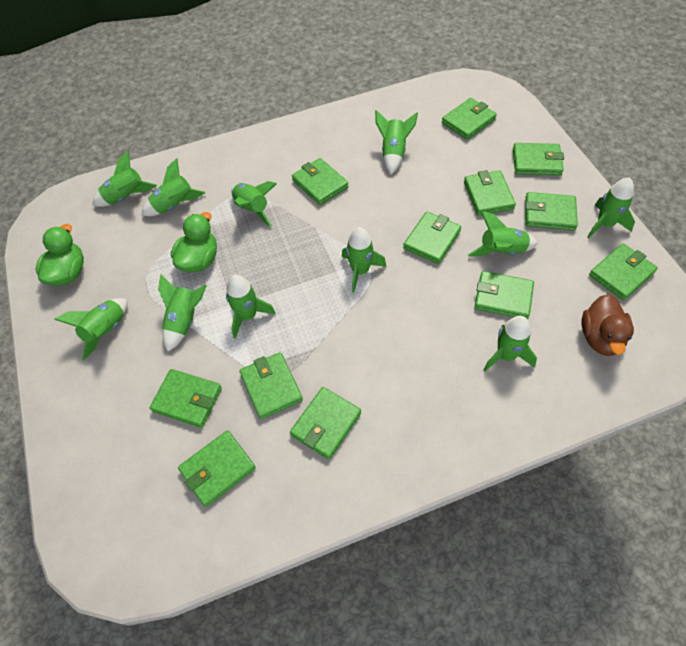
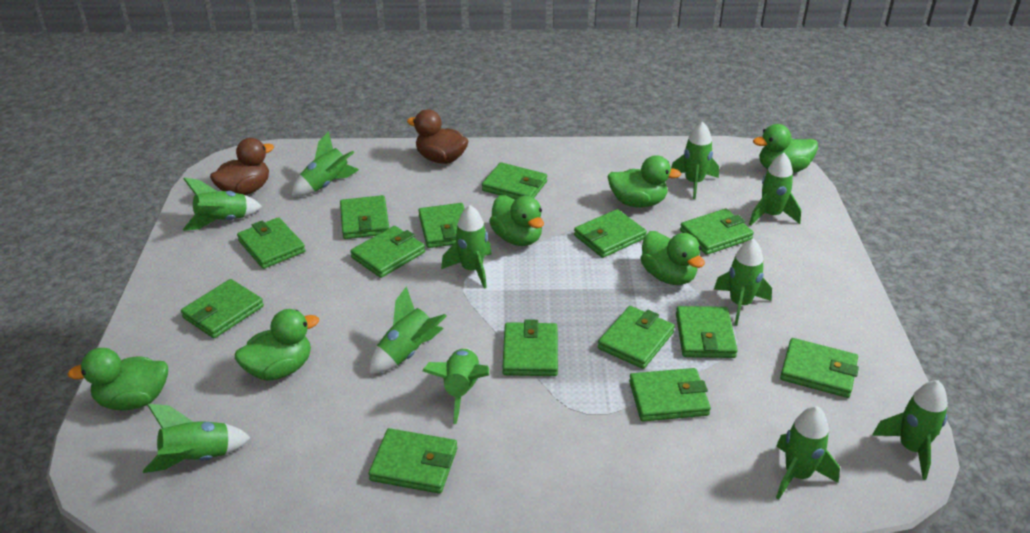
brown duck: 1 -> 2
green duck: 2 -> 6
green wallet: 12 -> 14

